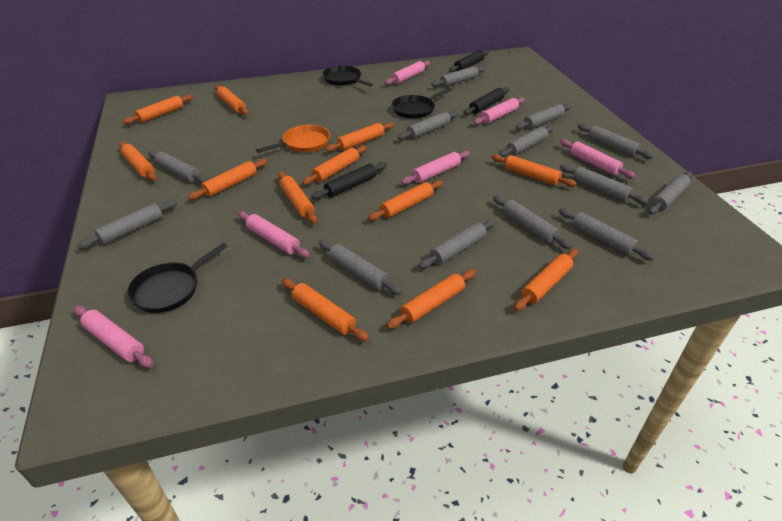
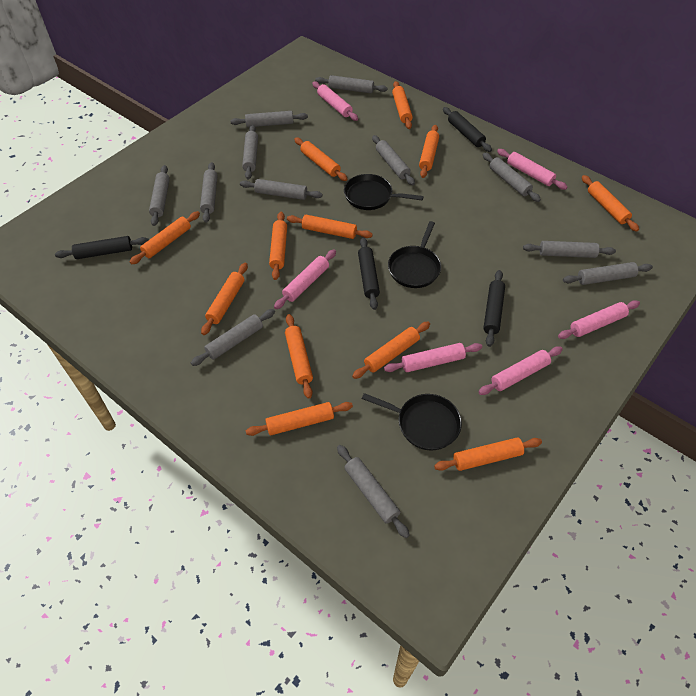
black rolling pin: 3 -> 4
grey rolling pin: 13 -> 12
orange pan: 1 -> 0

